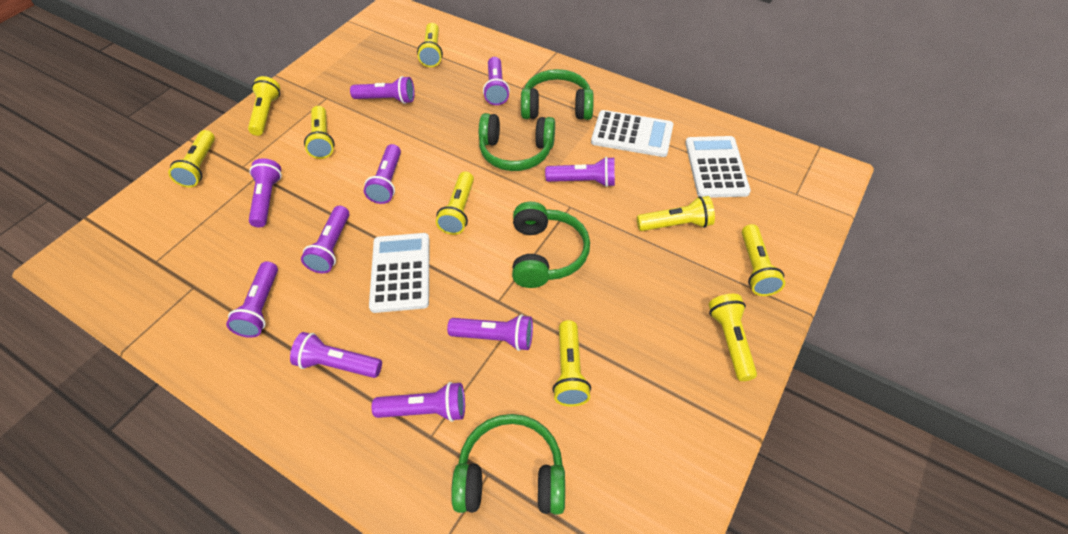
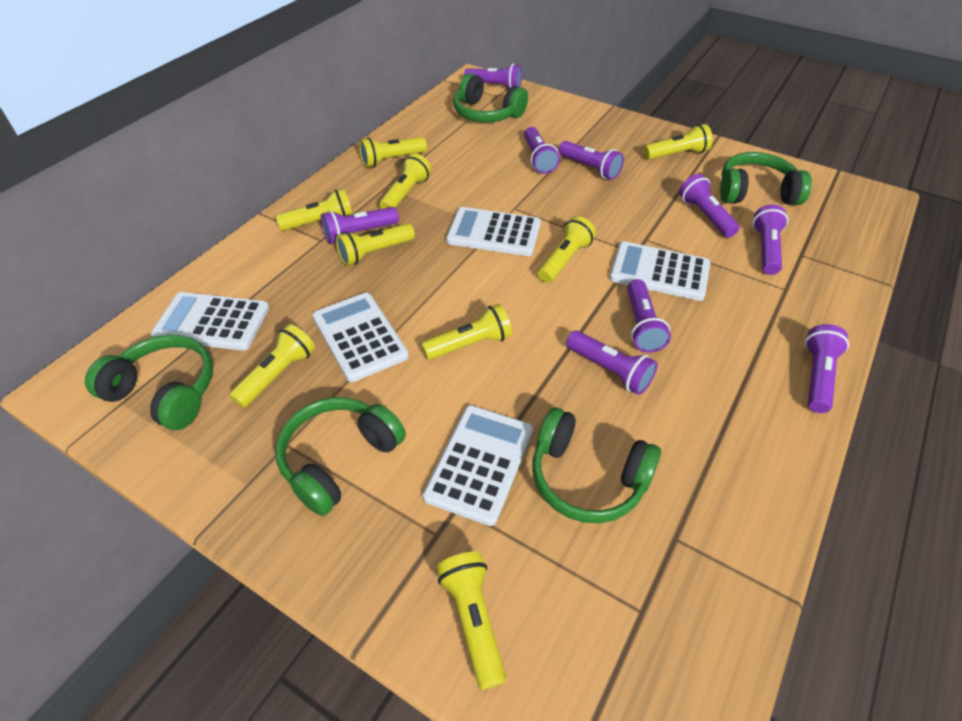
green headphones: 4 -> 5
purple flashlight: 10 -> 9
white calculator: 3 -> 5

